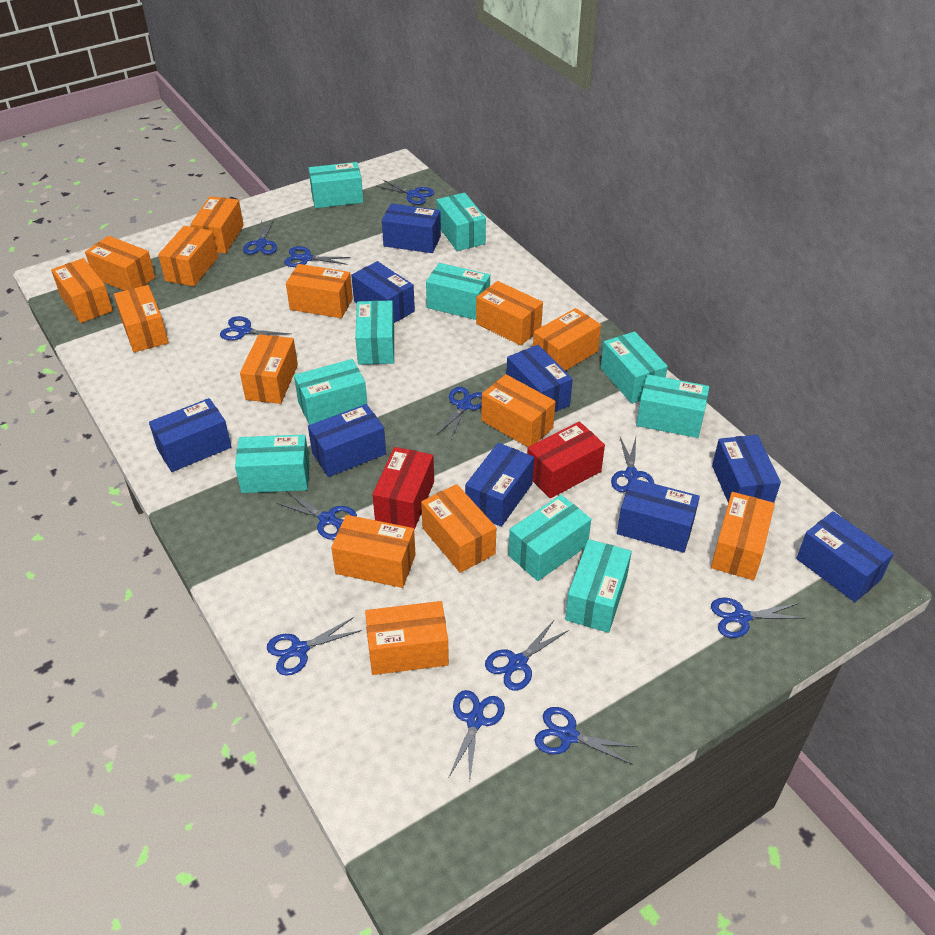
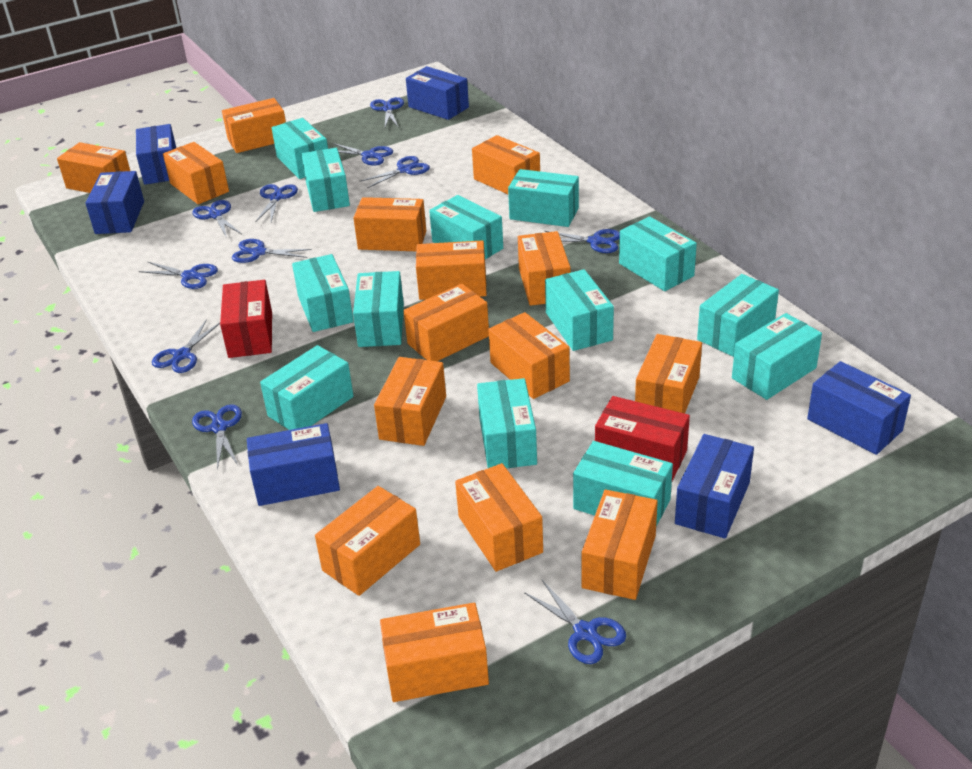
blue box: 9 -> 6
blue scissors: 12 -> 11
orange box: 14 -> 15
turquoise box: 10 -> 13

